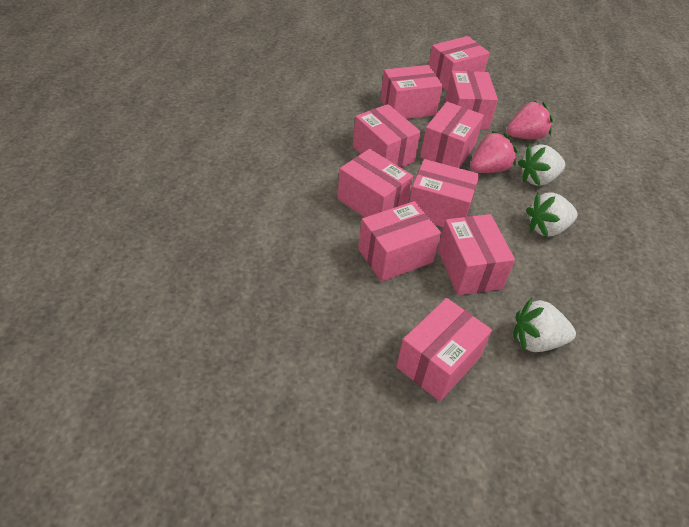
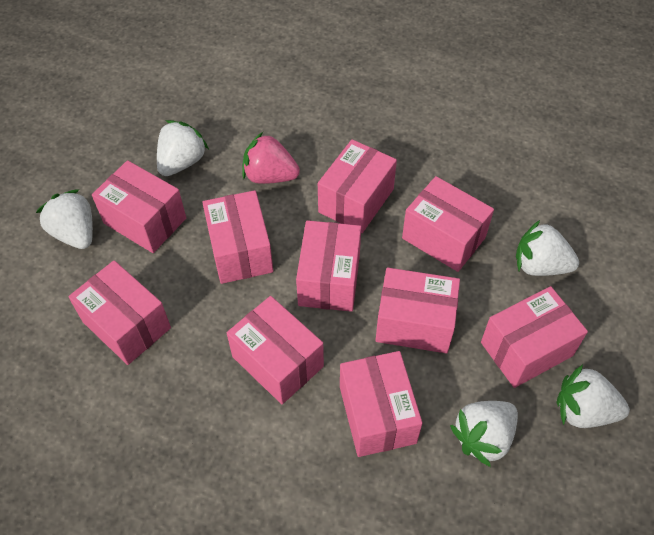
pink strawberry: 2 -> 1
white strawberry: 3 -> 5

